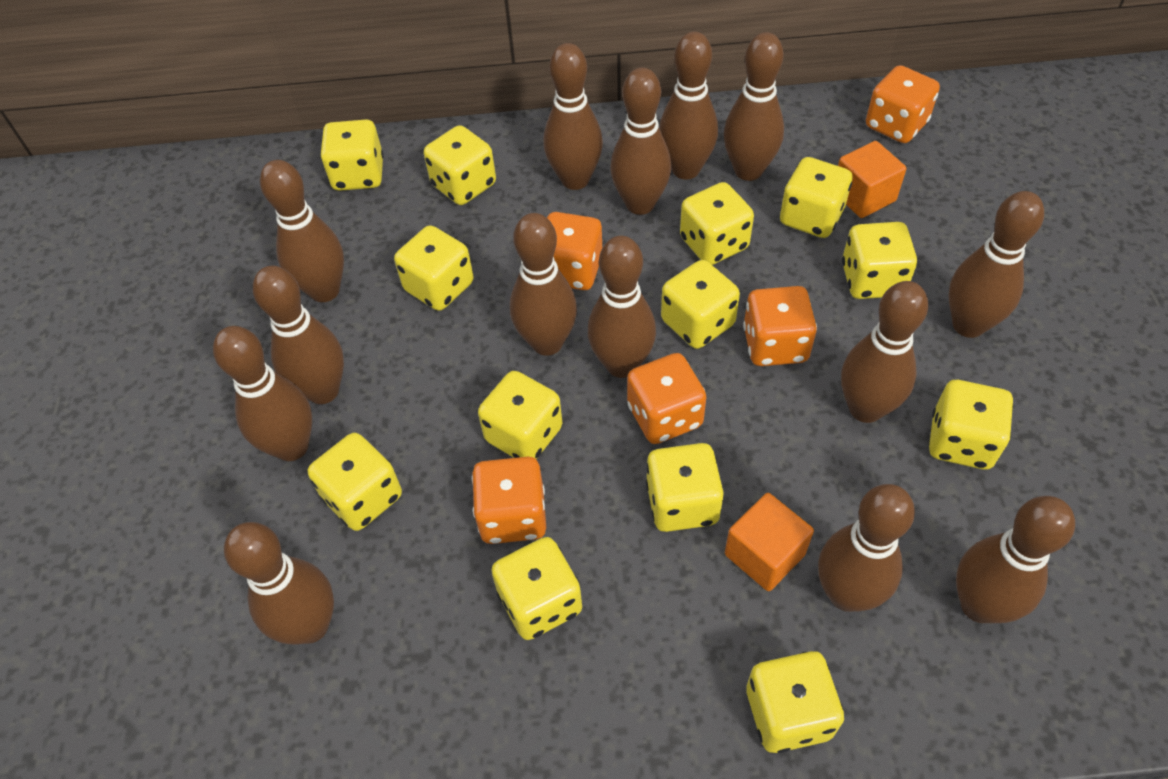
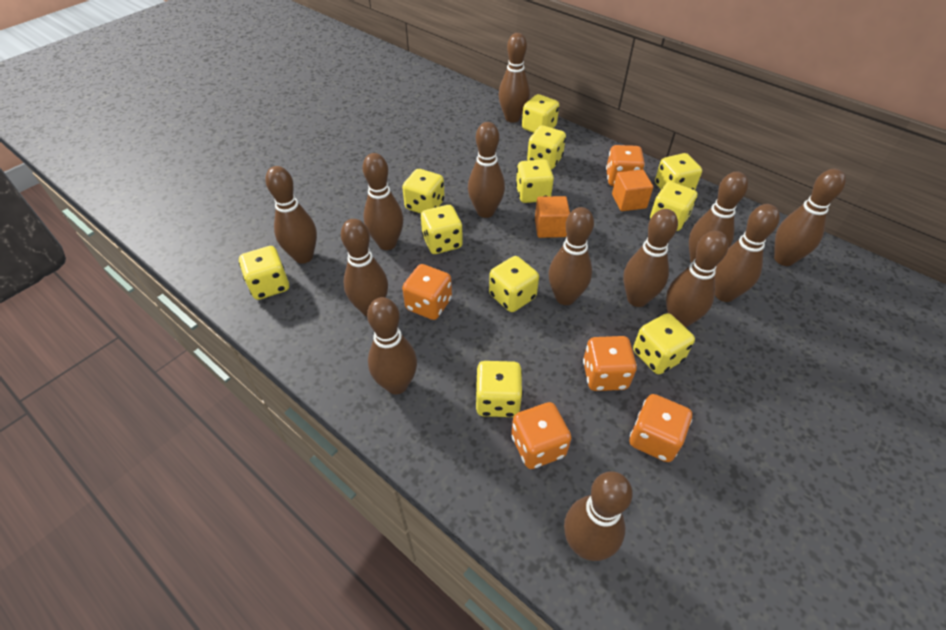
brown bowling pin: 14 -> 13
yellow dice: 13 -> 11

